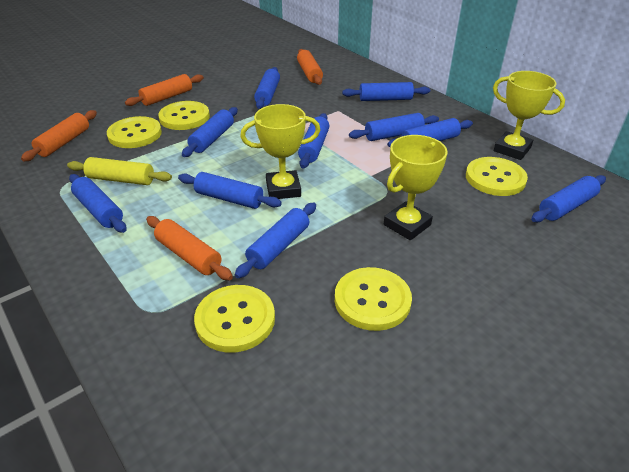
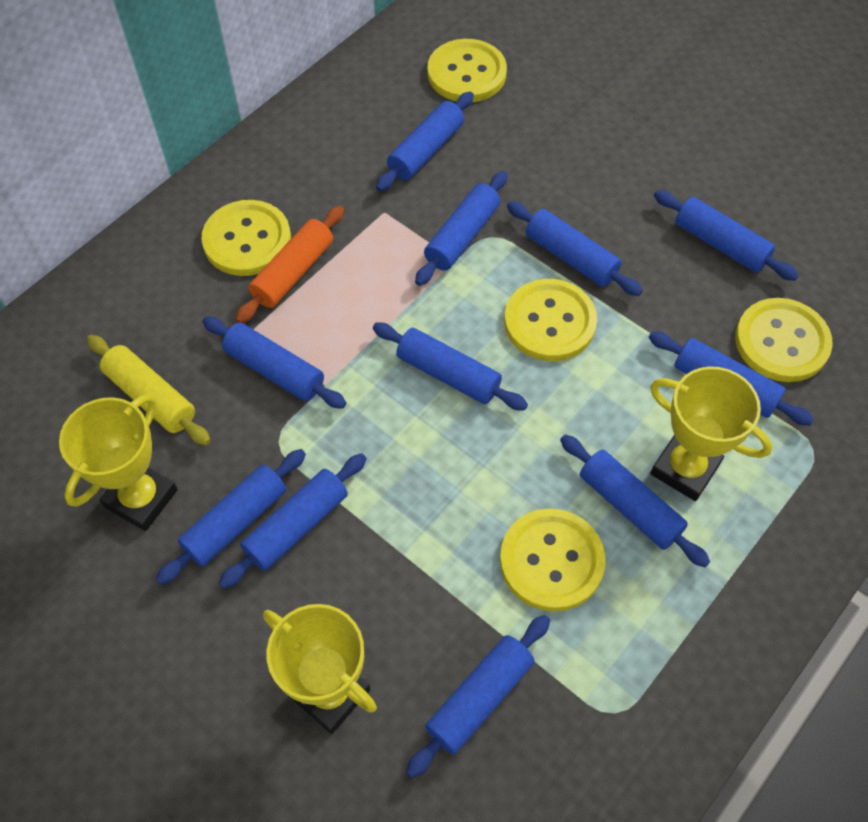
blue rolling pin: 10 -> 11
orange rolling pin: 4 -> 1

